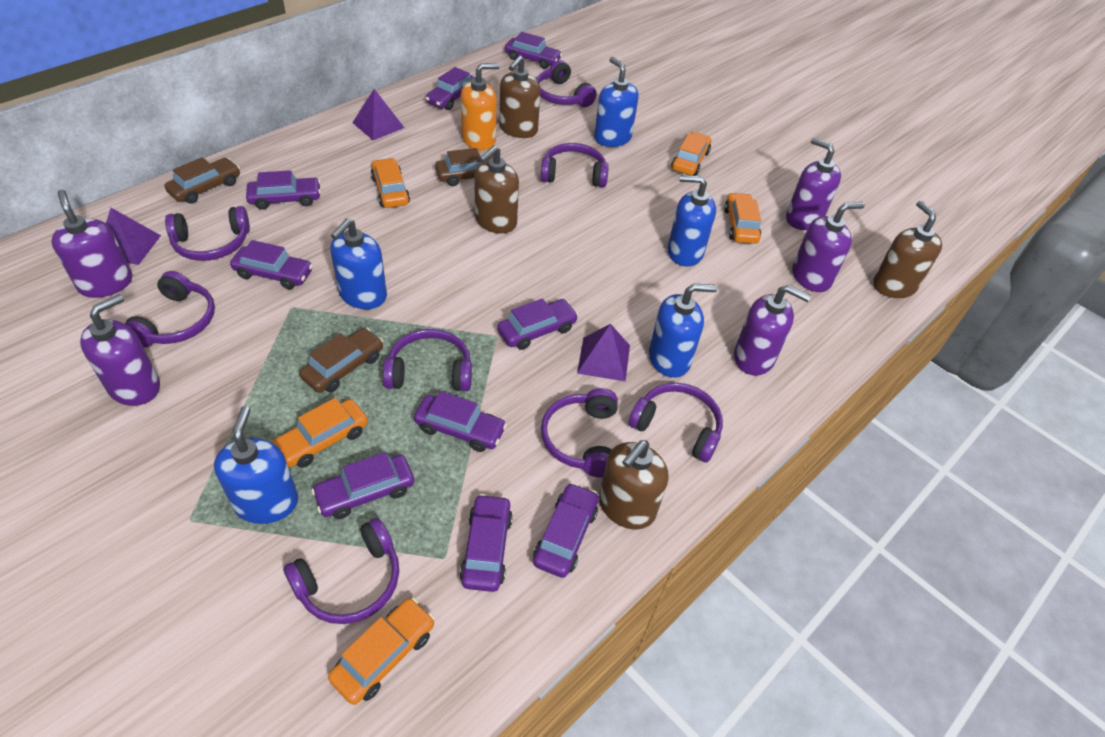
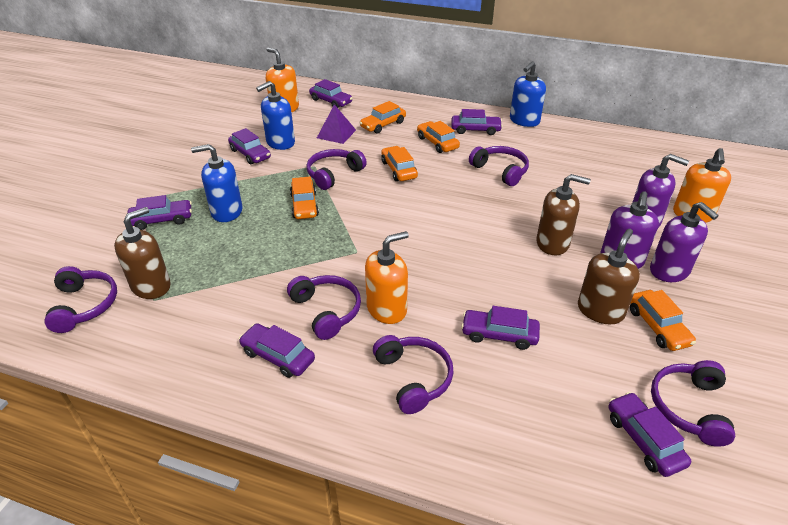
blue soap dispenser: 5 -> 3
brown car: 3 -> 0
brown soap dispenser: 4 -> 3
orange soap dispenser: 1 -> 3
purple car: 9 -> 7
purple headphones: 8 -> 6
purple pyramid: 3 -> 1
purple soap dispenser: 5 -> 3

